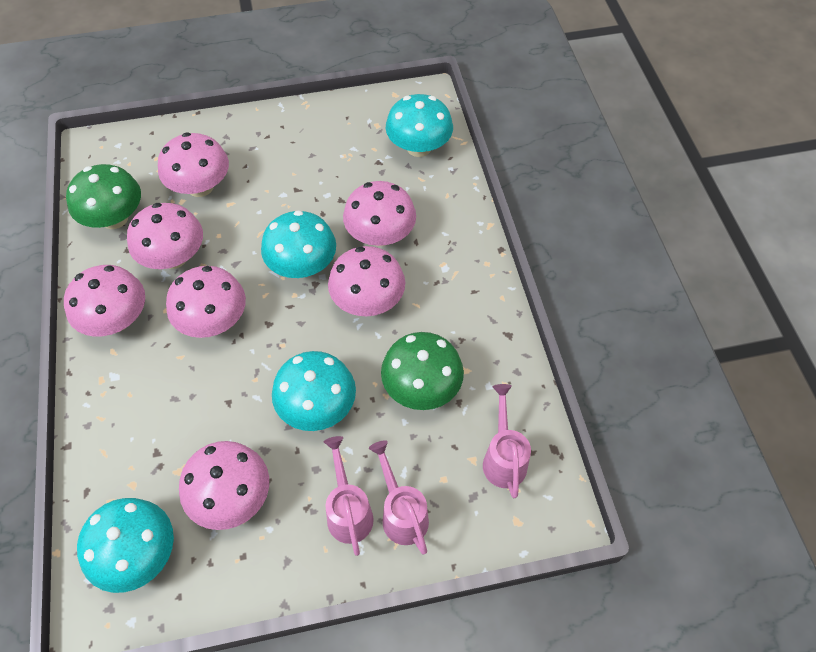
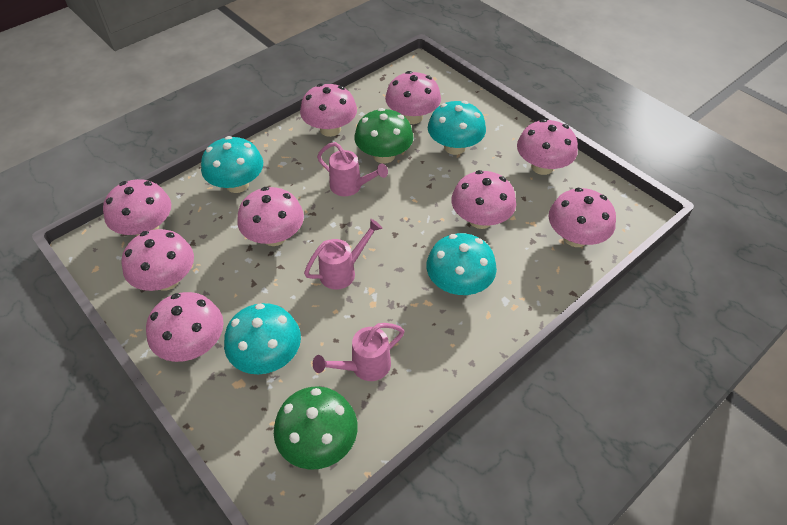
pink mushroom: 7 -> 9

